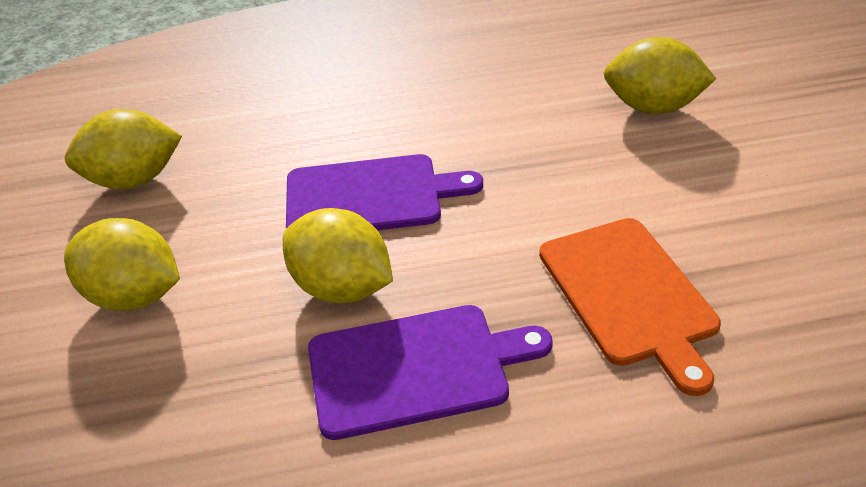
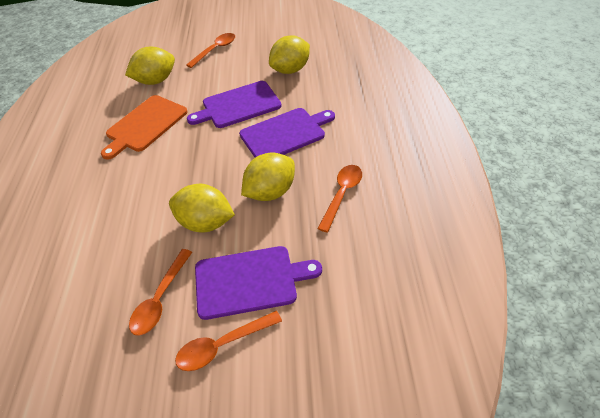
orange spoon: 0 -> 4
purple cutting board: 2 -> 3

